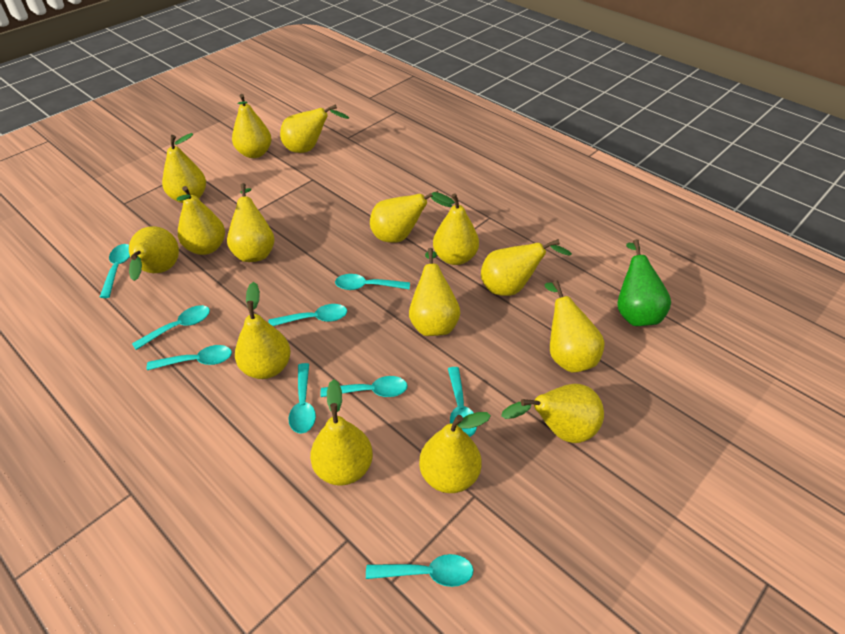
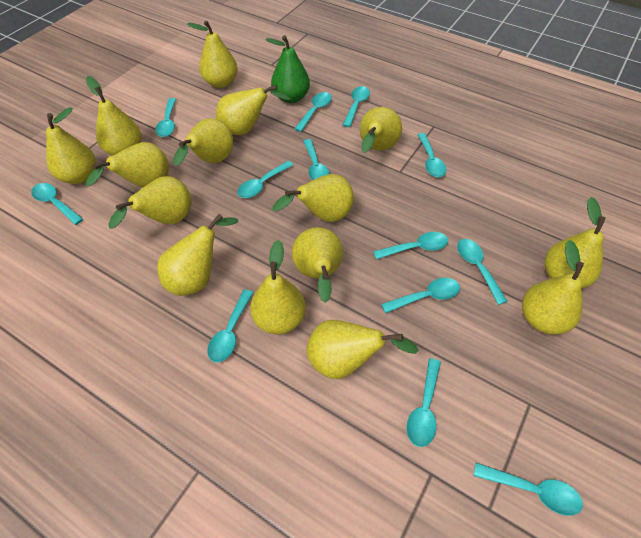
turquoise spoon: 9 -> 13

